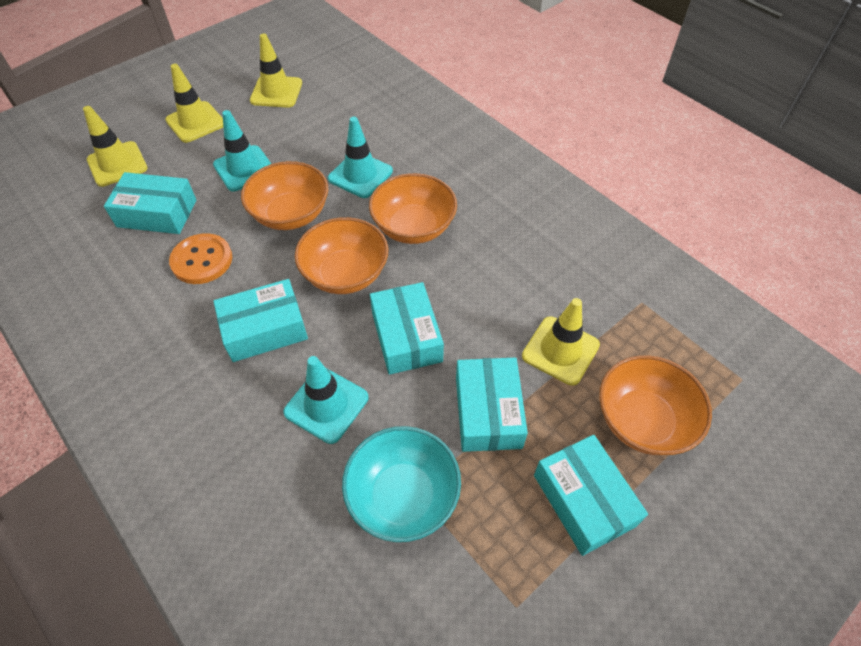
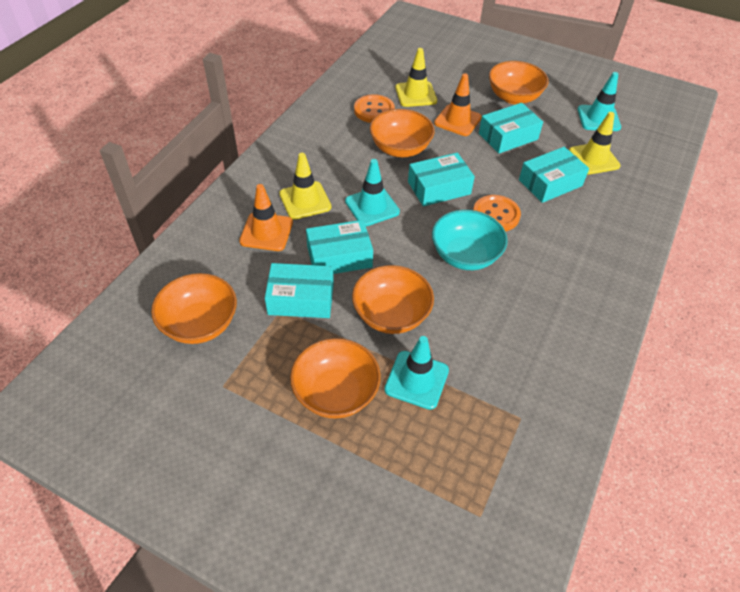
orange bowl: 4 -> 5
orange button: 1 -> 2
orange traffic cone: 0 -> 2
yellow traffic cone: 4 -> 3

